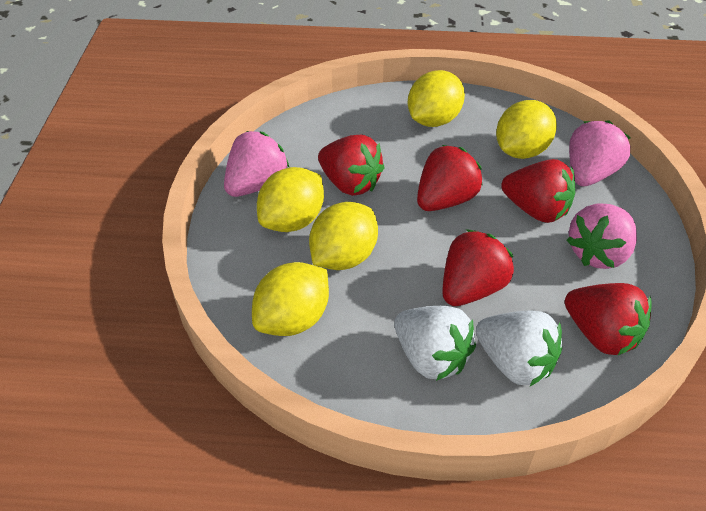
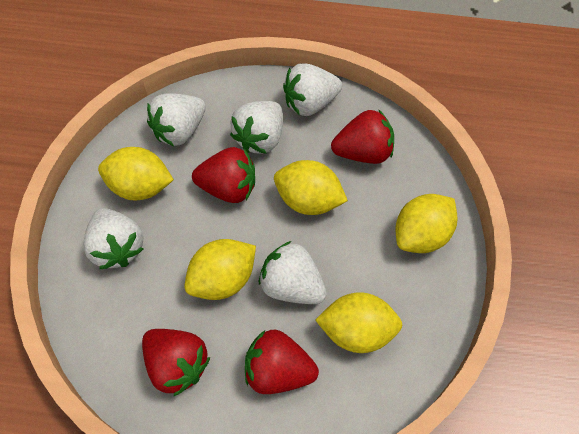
pink strawberry: 3 -> 0
red strawberry: 5 -> 4
white strawberry: 2 -> 5

